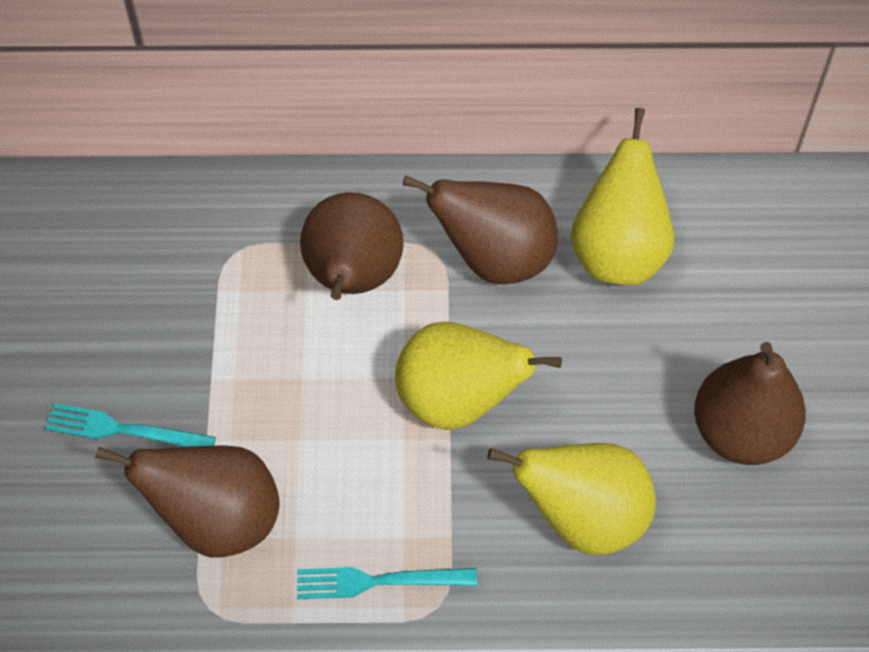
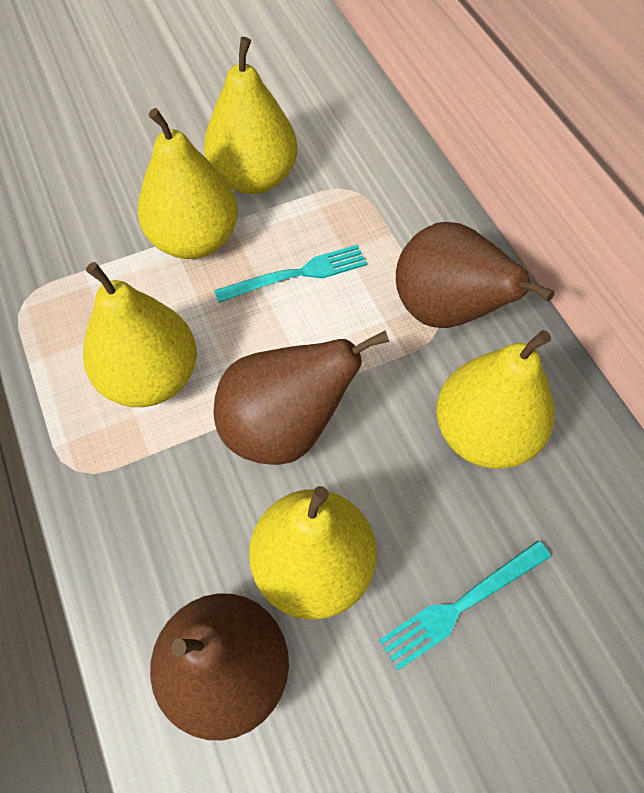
brown pear: 4 -> 3
yellow pear: 3 -> 5

